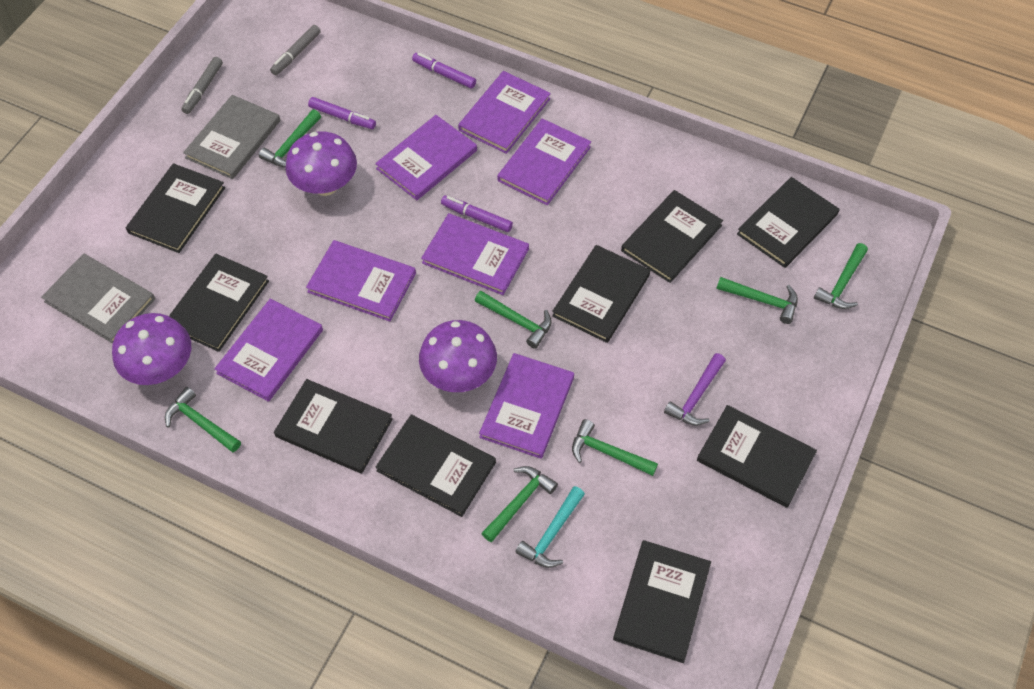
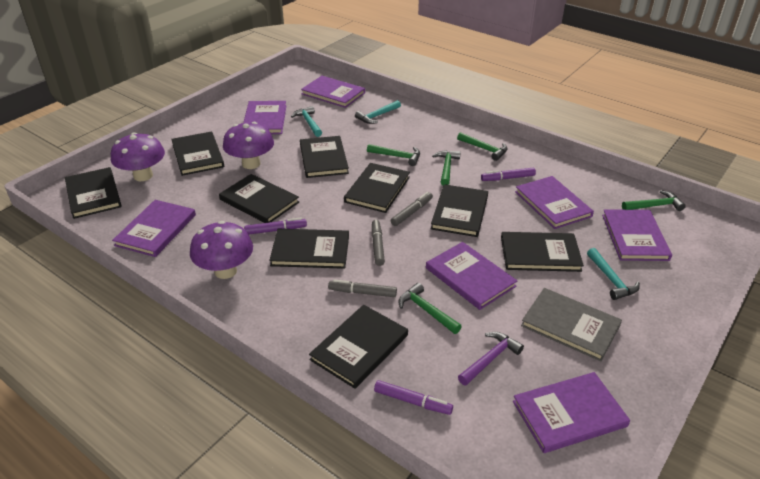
green hammer: 7 -> 5
grey book: 2 -> 1
grey marker: 2 -> 3
turquoise hammer: 1 -> 3

